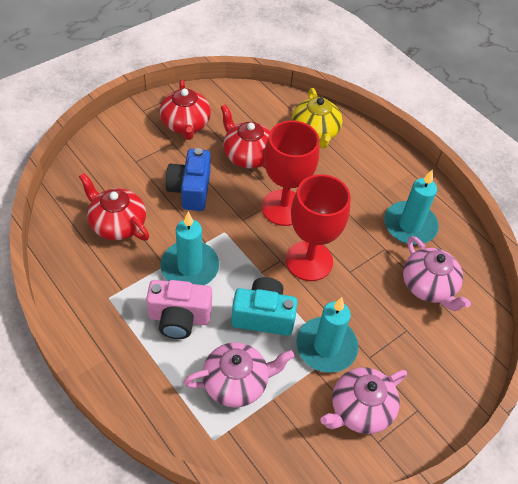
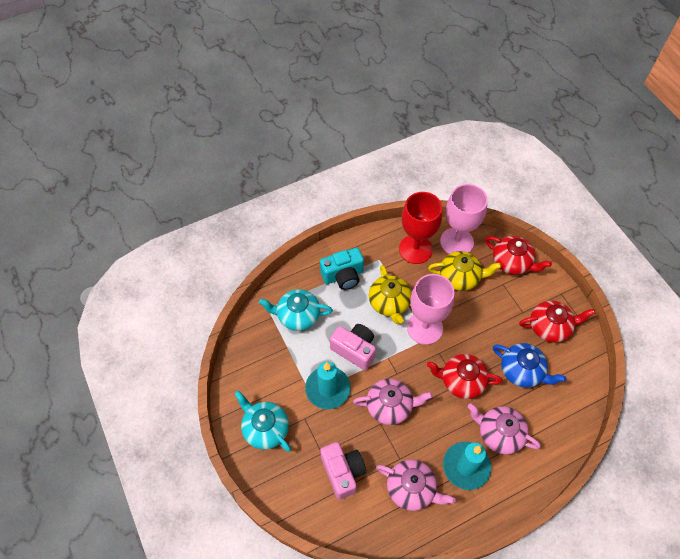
blue camera: 1 -> 0
blue teapot: 0 -> 1
pink camera: 1 -> 2
pink goblet: 0 -> 2
red goblet: 2 -> 1
turquoise candle: 3 -> 2
turquoise teapot: 0 -> 2
yellow teapot: 1 -> 2

